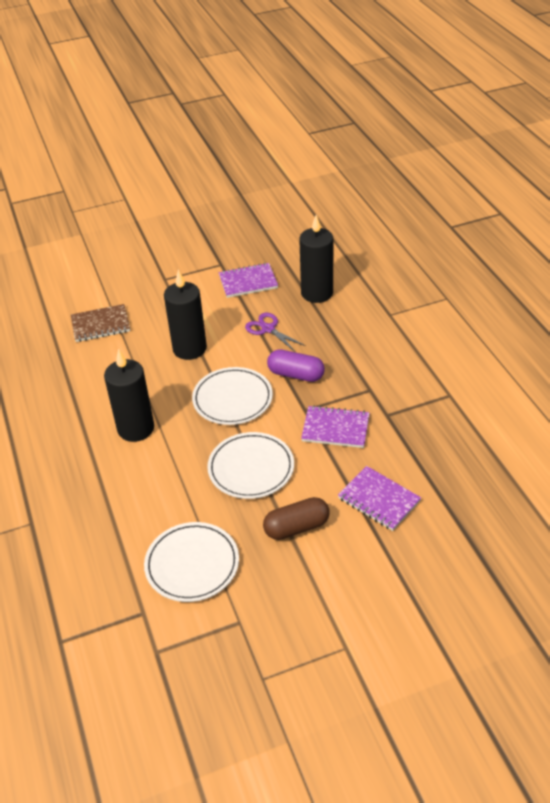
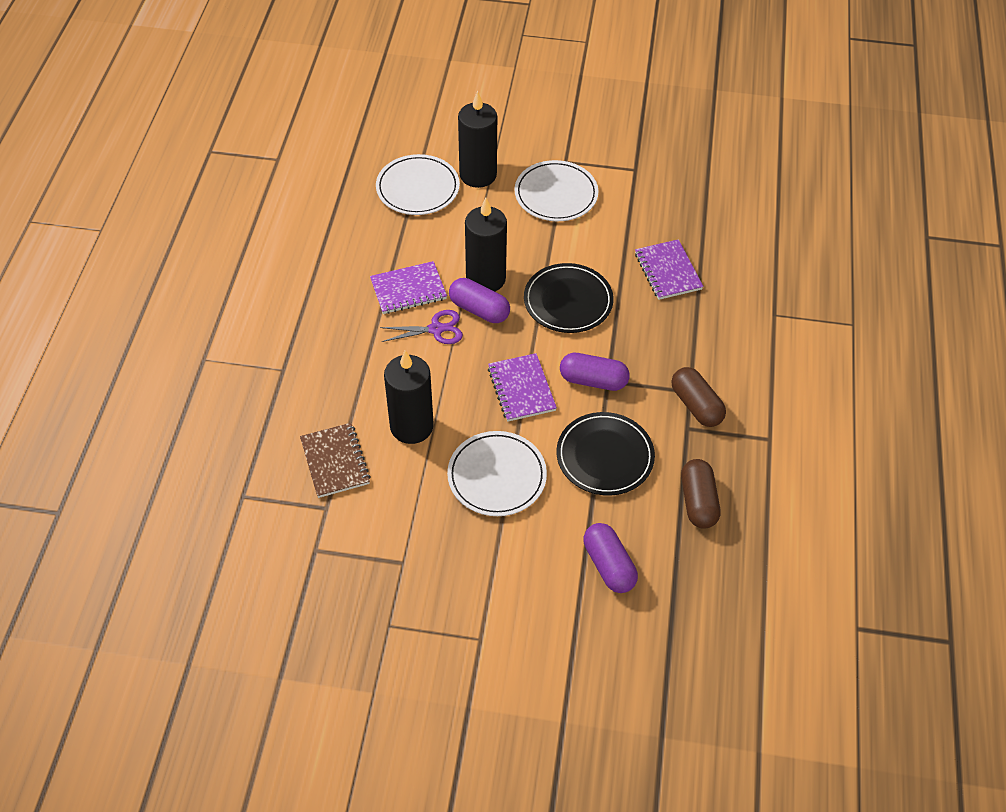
black plate: 0 -> 2
brown capsule: 1 -> 2
purple capsule: 1 -> 3

